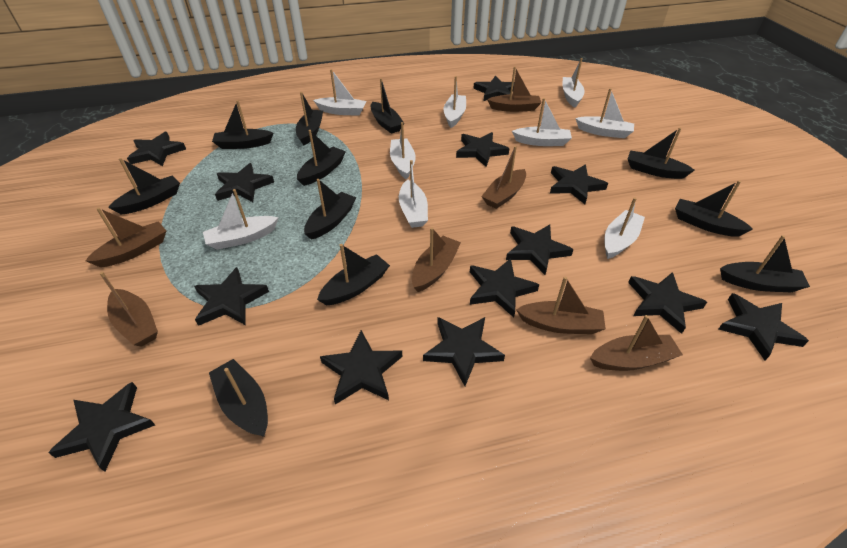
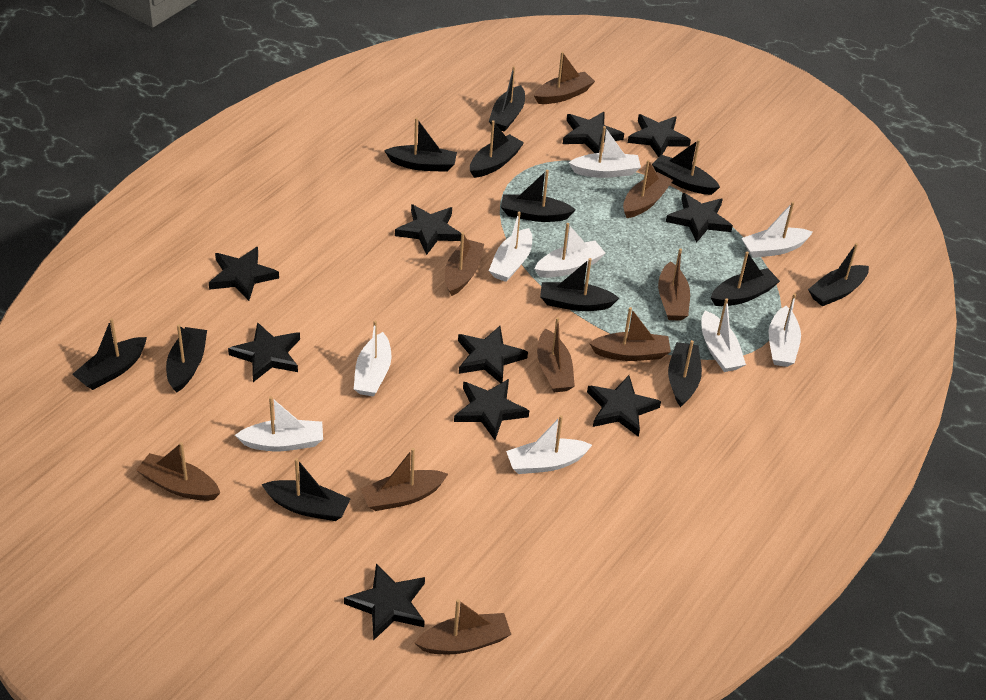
black boat: 11 -> 12
black star: 13 -> 10
brown boat: 7 -> 9

